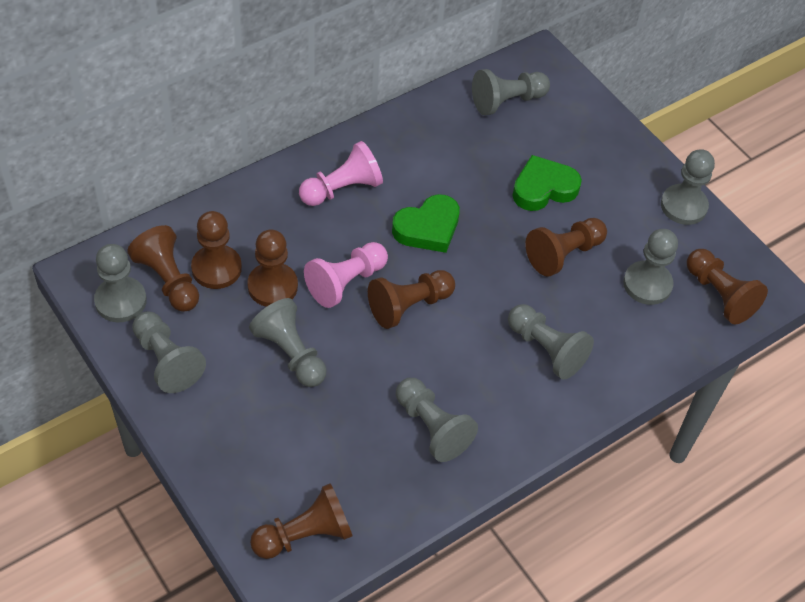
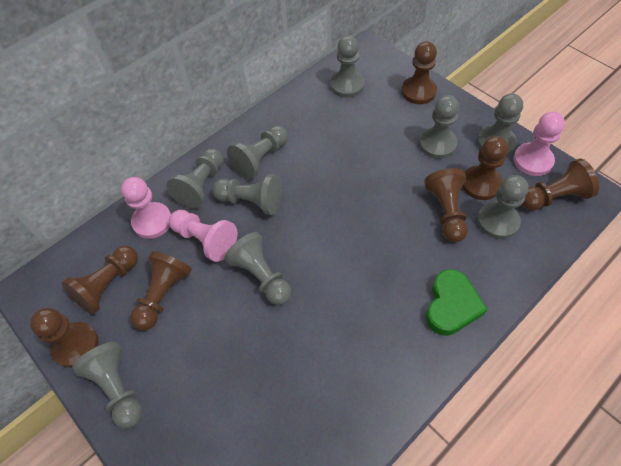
green heart: 2 -> 1
grey pawn: 8 -> 9
pink pawn: 2 -> 3

